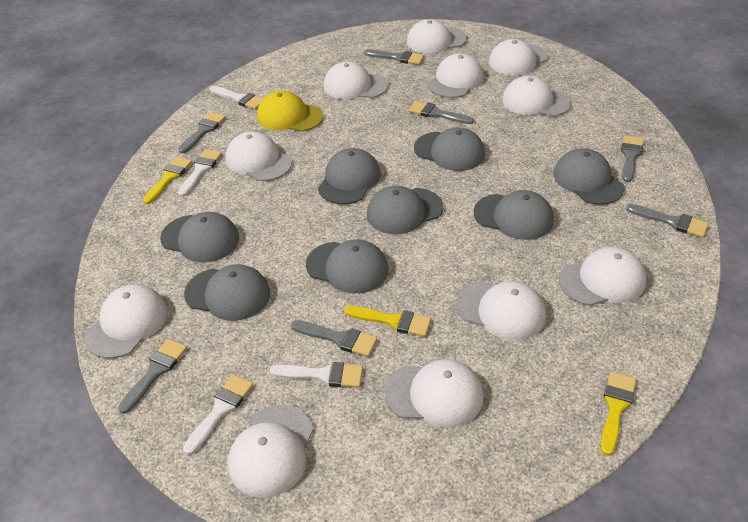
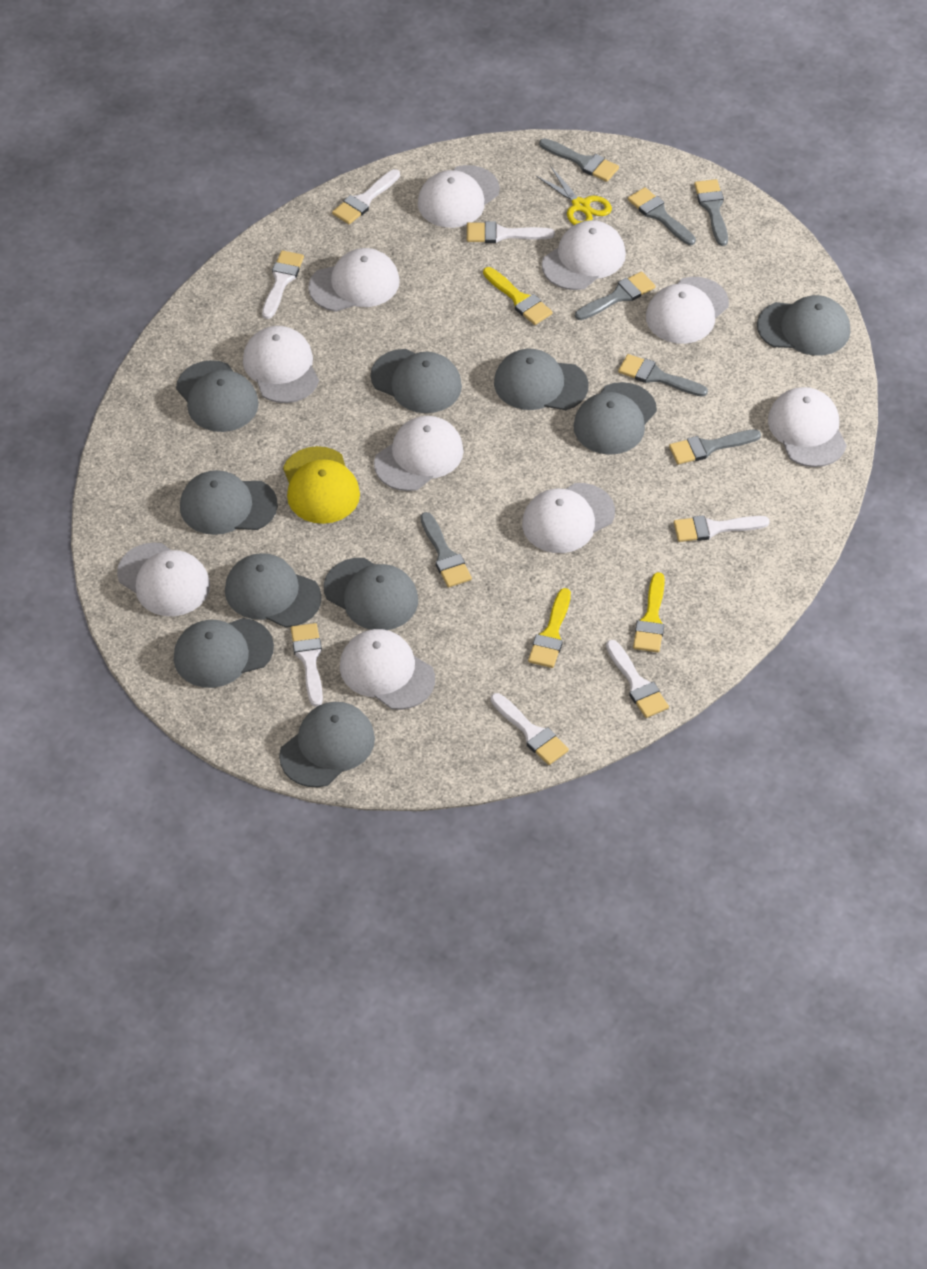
grey cap: 8 -> 10
white brush: 4 -> 7
white cap: 11 -> 10
yellow scissors: 0 -> 1

